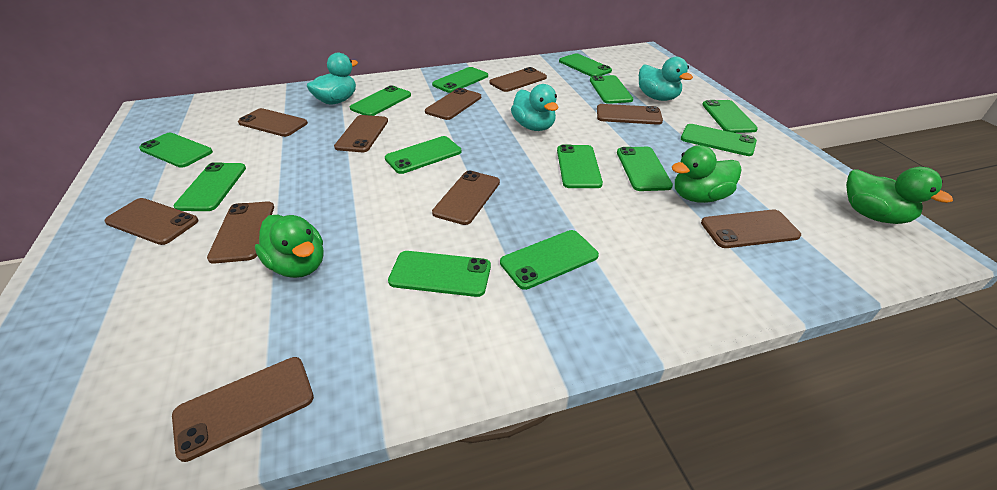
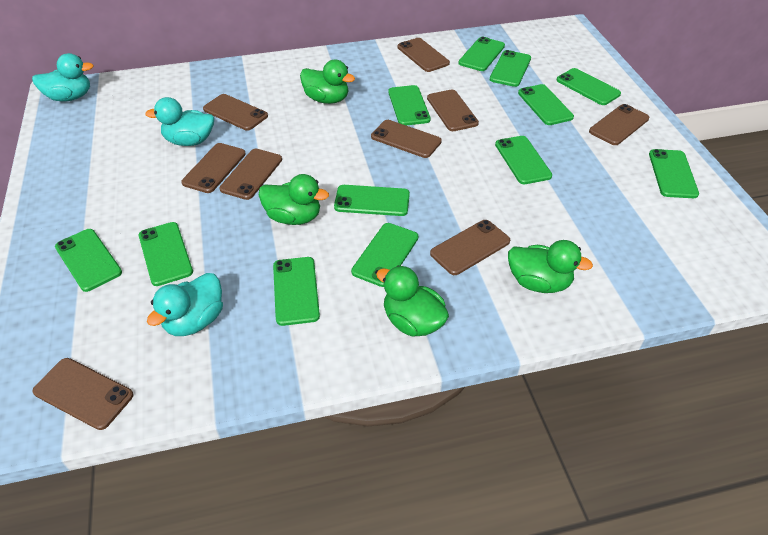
brown phone: 10 -> 9
green duck: 3 -> 4
green phone: 13 -> 12

